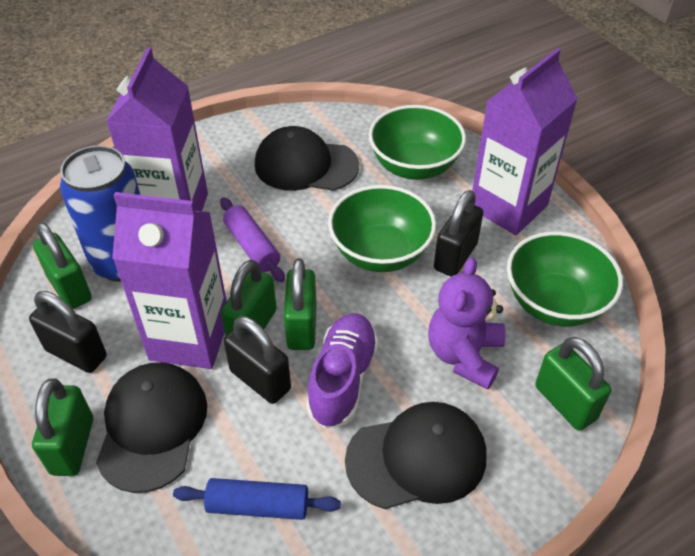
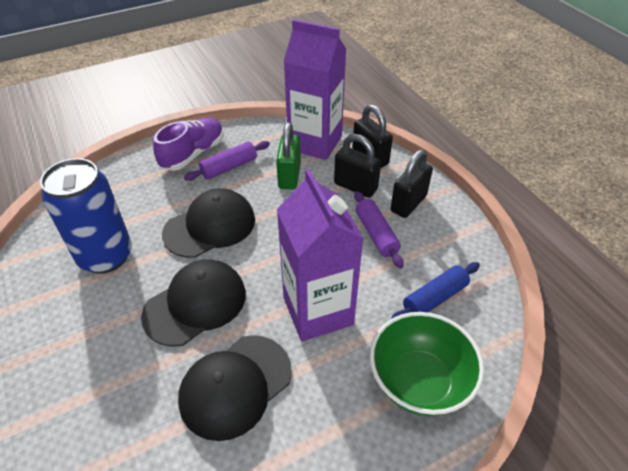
green bowl: 3 -> 1
green padlock: 5 -> 1
purple carton: 3 -> 2
purple rolling pin: 1 -> 2
purple teddy bear: 1 -> 0

